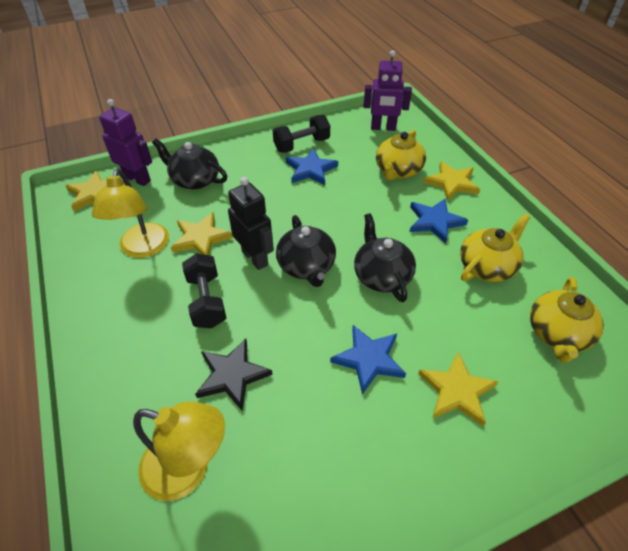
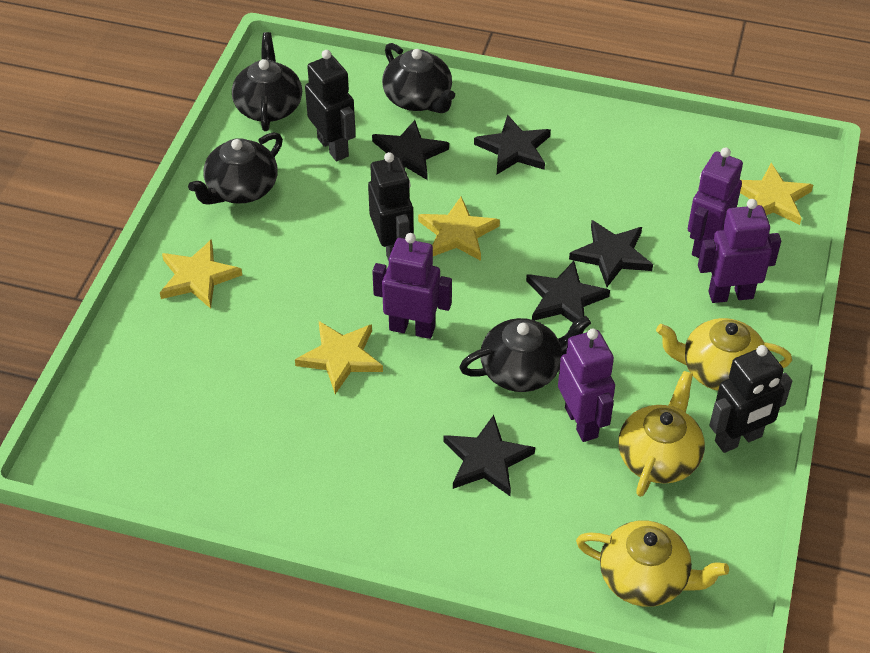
black dumbbell: 2 -> 0
black robot: 1 -> 3
black star: 1 -> 5
black teapot: 3 -> 4
blue star: 3 -> 0
purple robot: 2 -> 4
yellow lamp: 2 -> 0

